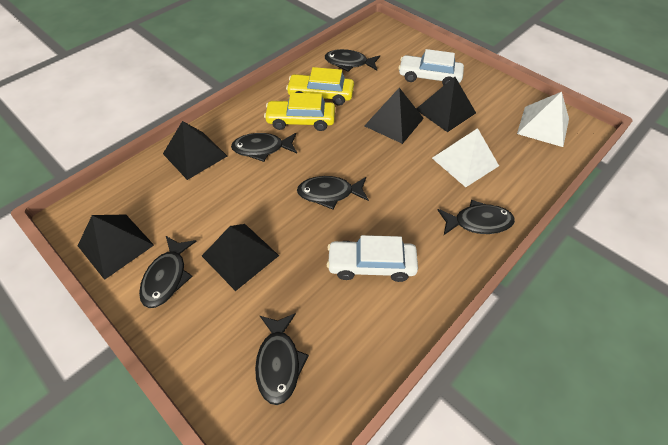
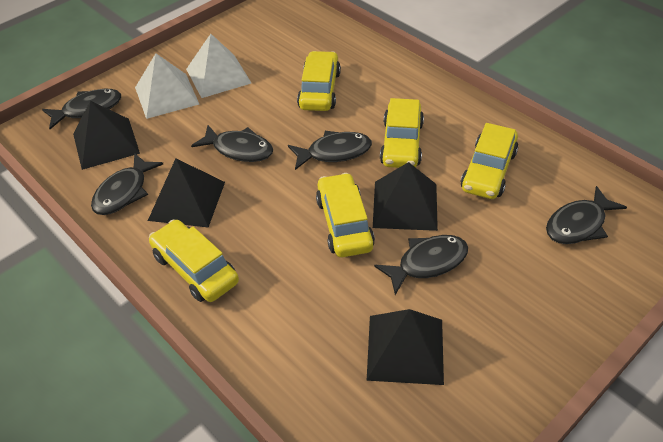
black pyramid: 5 -> 4
white car: 2 -> 0
yellow car: 2 -> 5

